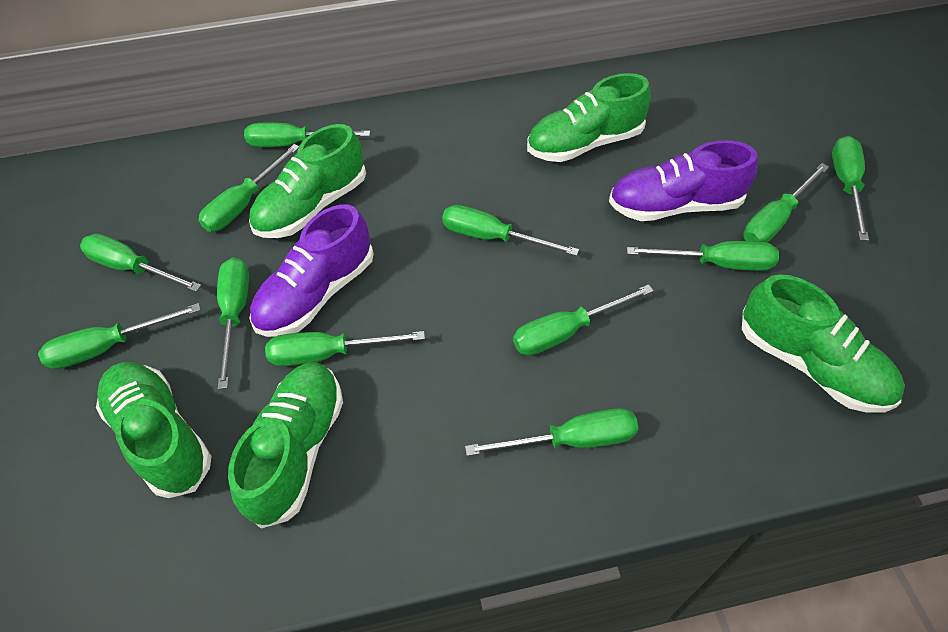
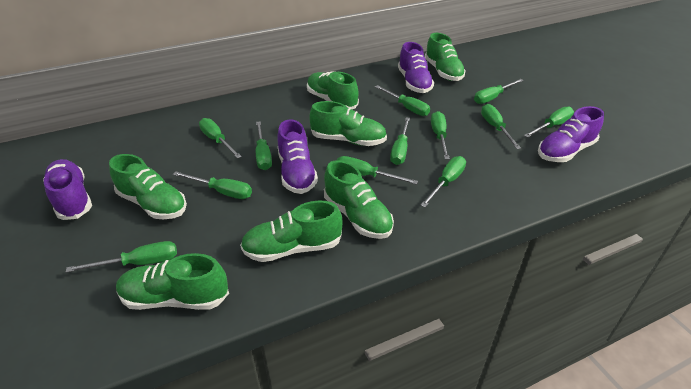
green shoe: 5 -> 7
purple shoe: 2 -> 4

